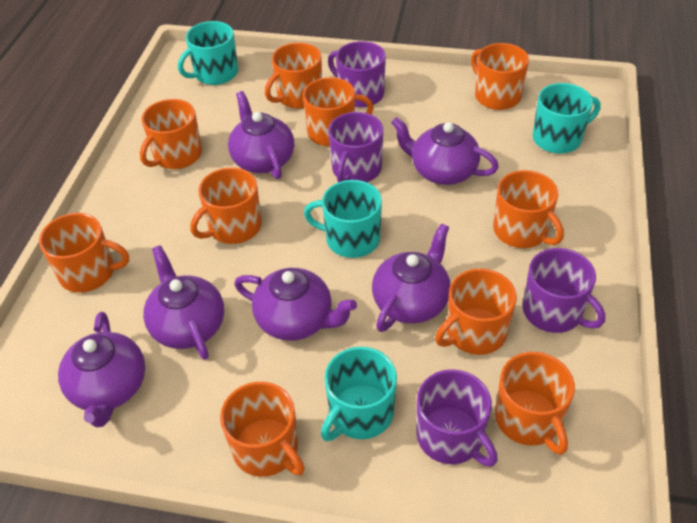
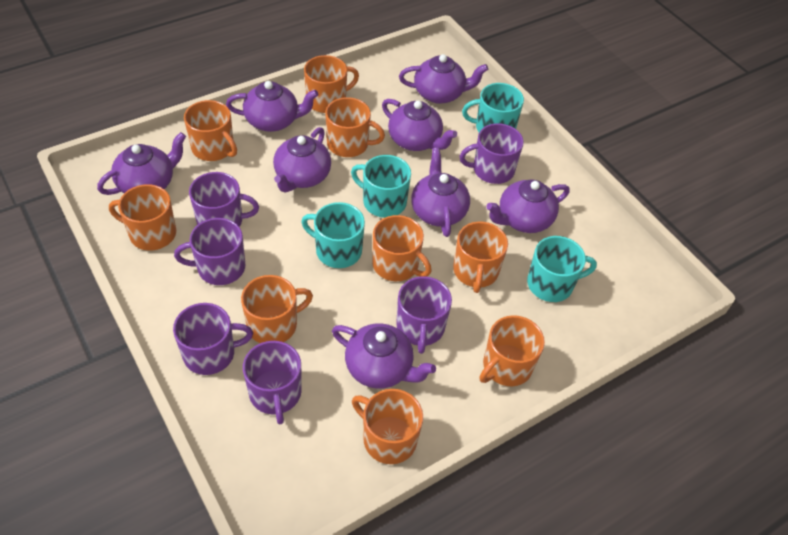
orange mug: 10 -> 9
purple mug: 4 -> 6
purple teapot: 6 -> 8

